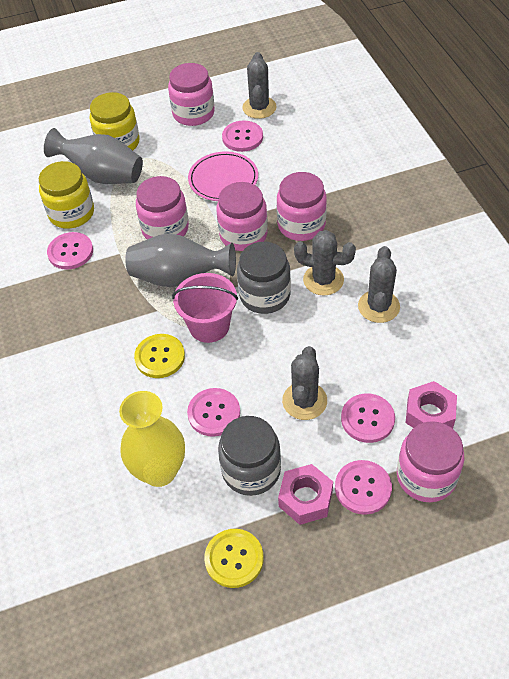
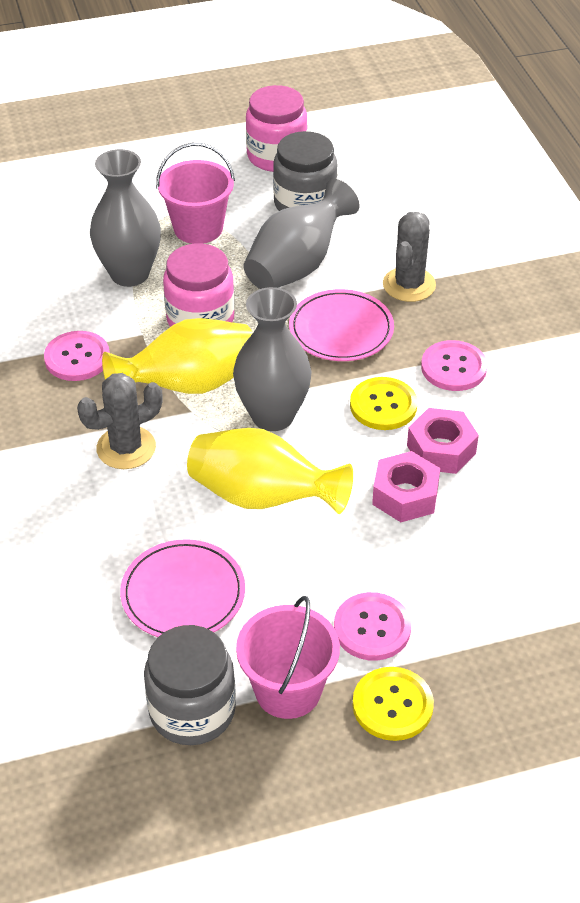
grey cactus: 4 -> 2
grey vase: 2 -> 3
pink bucket: 1 -> 2
pink button: 5 -> 3
pink jar: 5 -> 2
pink plate: 1 -> 2
yellow jar: 2 -> 0
yellow vase: 1 -> 2

